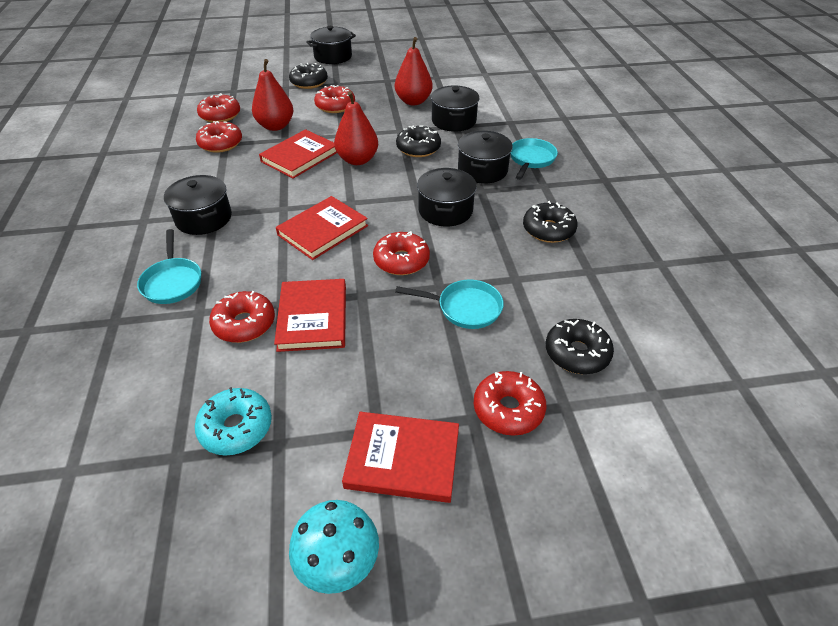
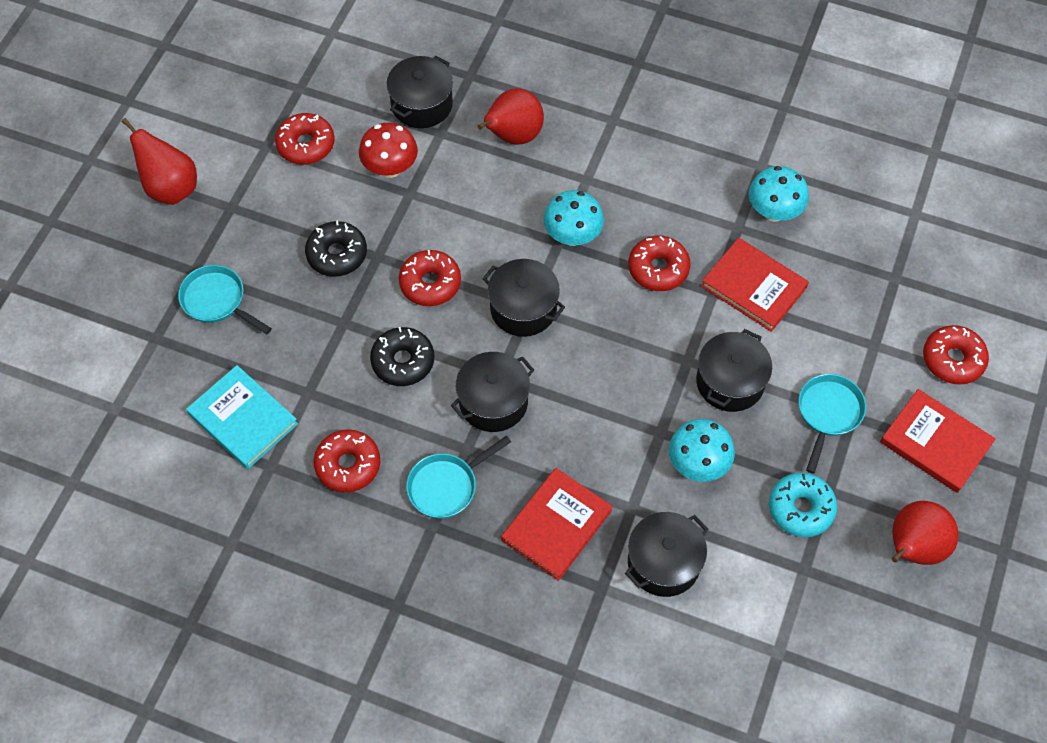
black donut: 4 -> 2
red book: 4 -> 3
red donut: 6 -> 5
red mushroom: 0 -> 1
turquoise book: 0 -> 1
turquoise mushroom: 1 -> 3

